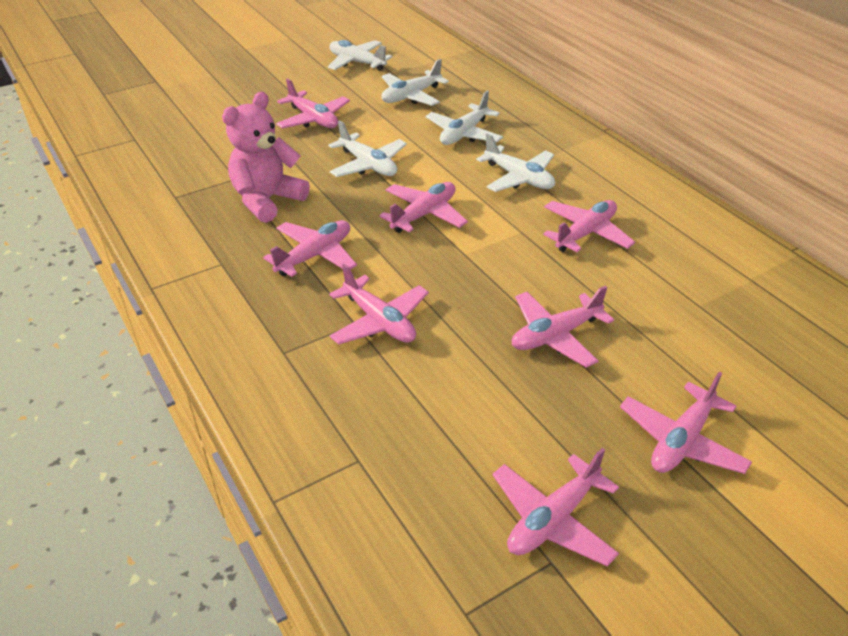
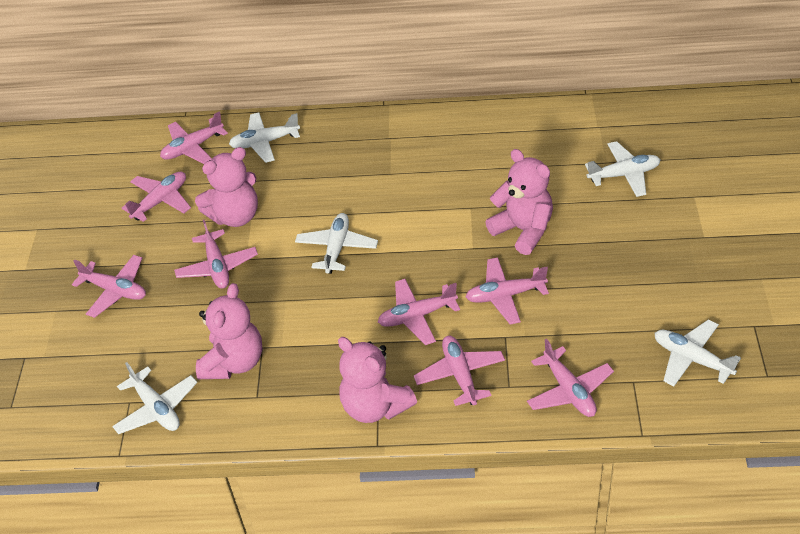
pink teddy bear: 1 -> 4

